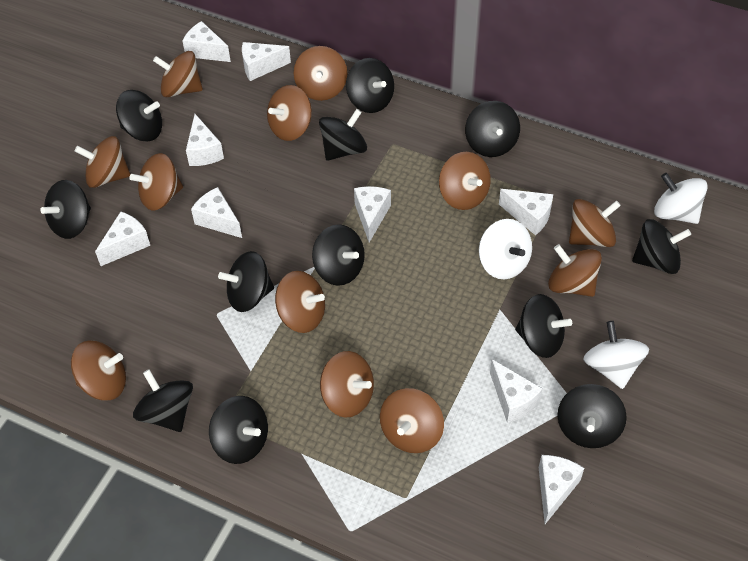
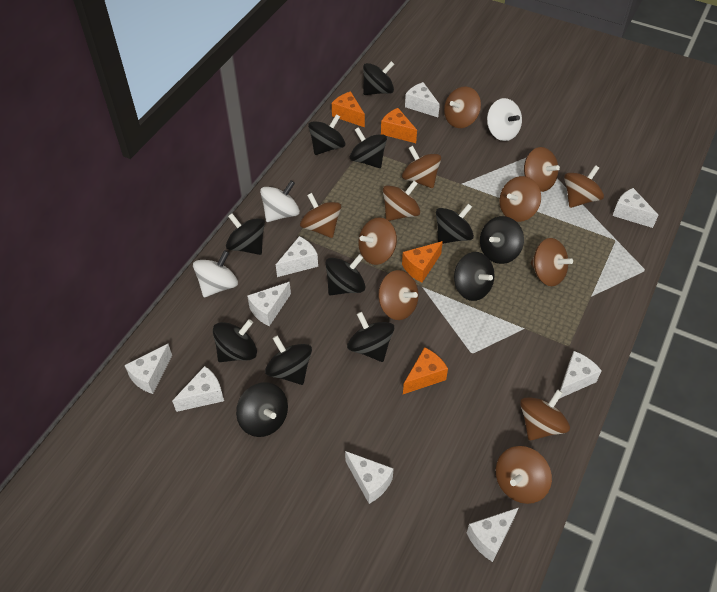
orange cheese: 0 -> 4

